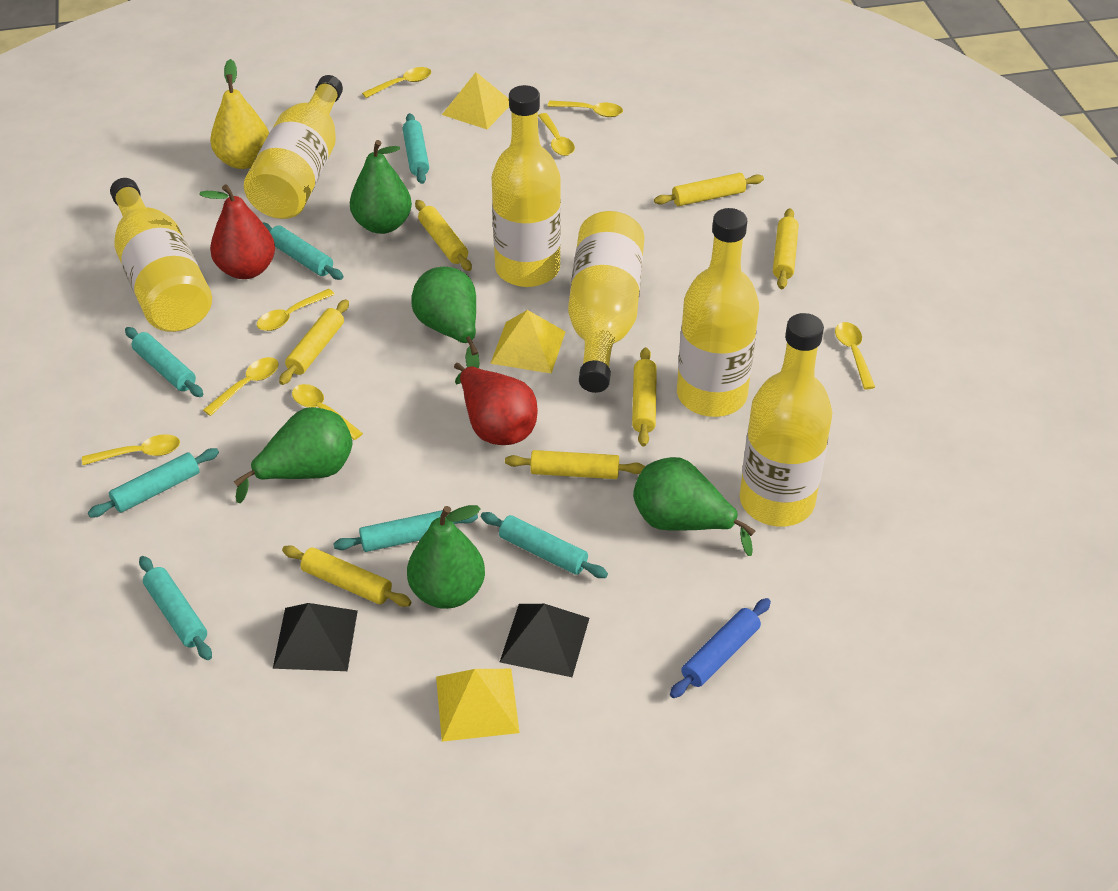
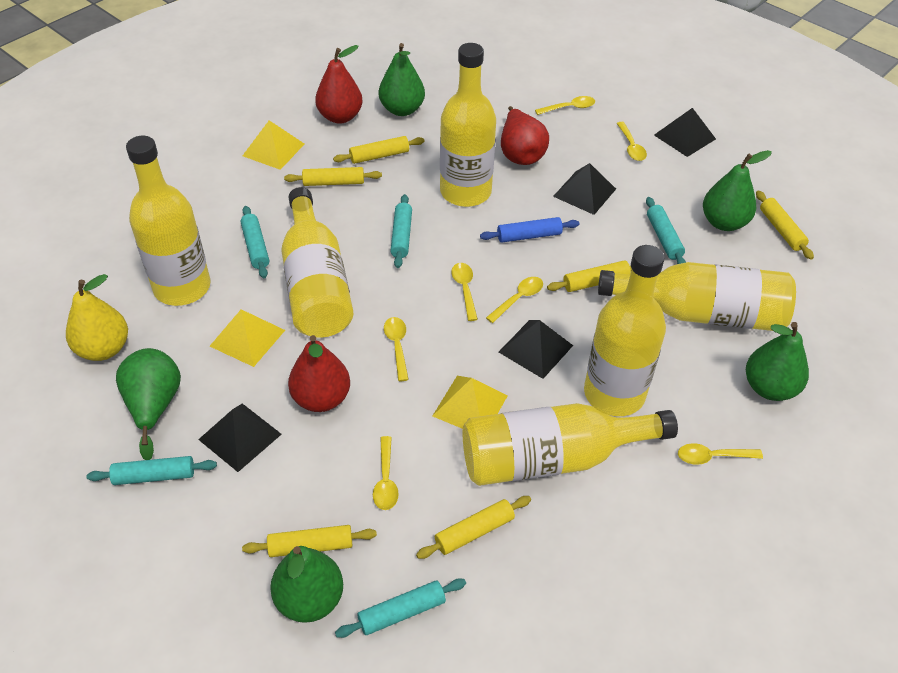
black pyramid: 2 -> 4
red pear: 2 -> 3
turquoise rolling pin: 7 -> 5
yellow rolling pin: 7 -> 6
yellow spoon: 8 -> 7

